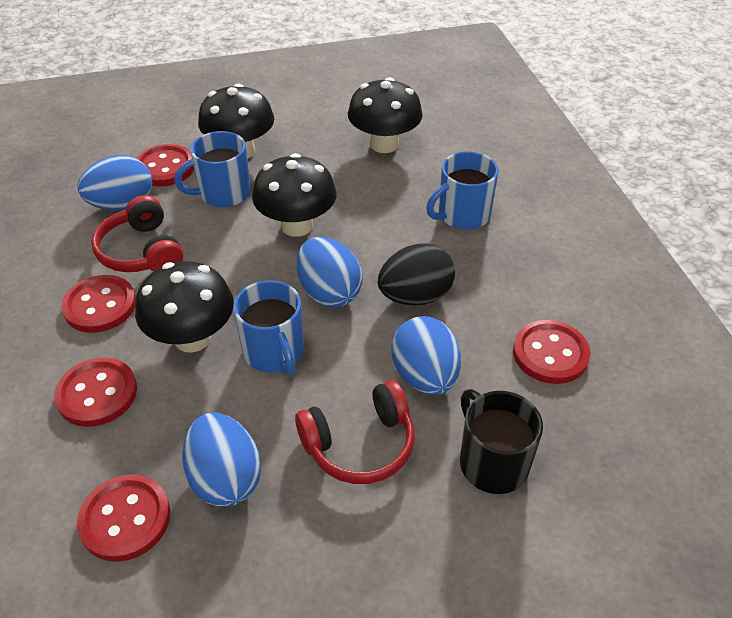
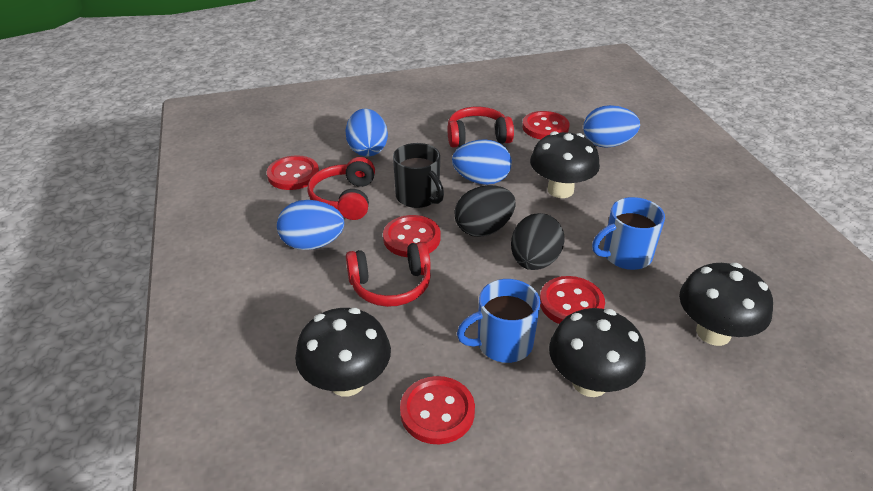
black egg: 1 -> 2
blue mug: 3 -> 2
red headphones: 2 -> 3

